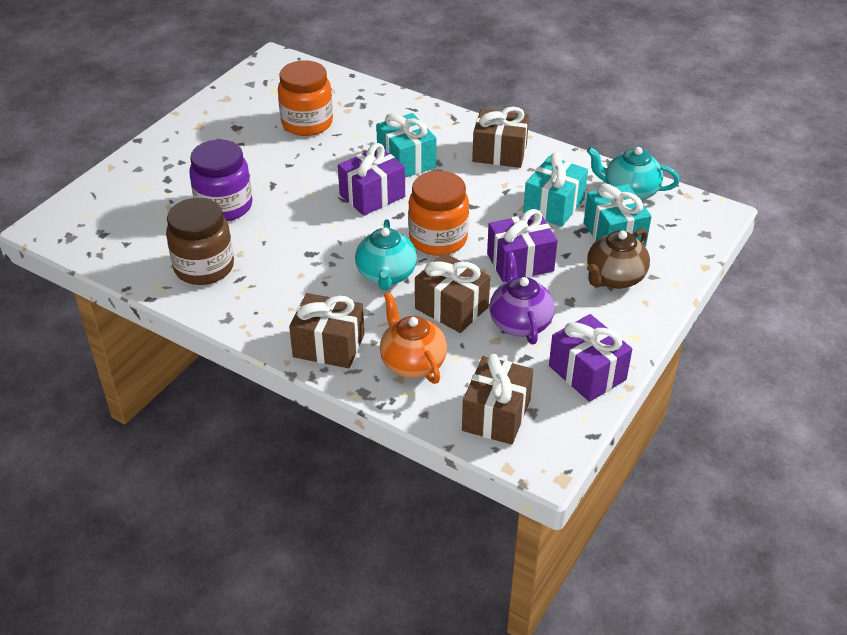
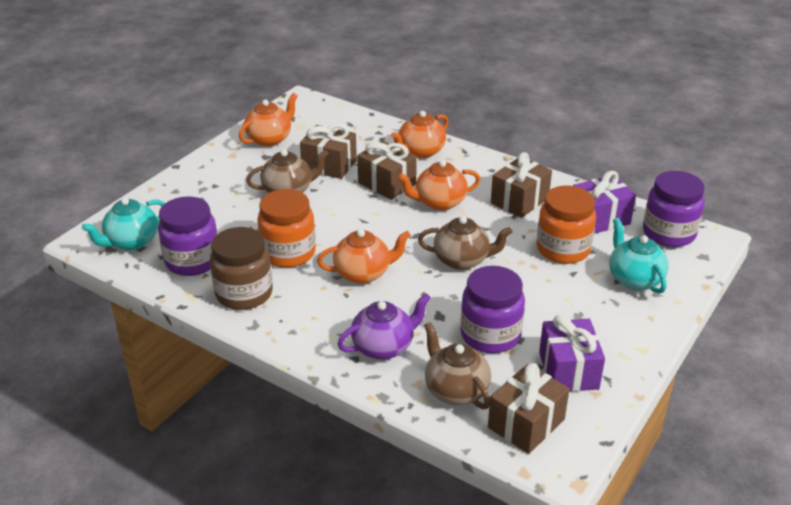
brown teapot: 1 -> 3
orange teapot: 1 -> 4
purple gift: 3 -> 2
purple jar: 1 -> 3
turquoise gift: 3 -> 0

